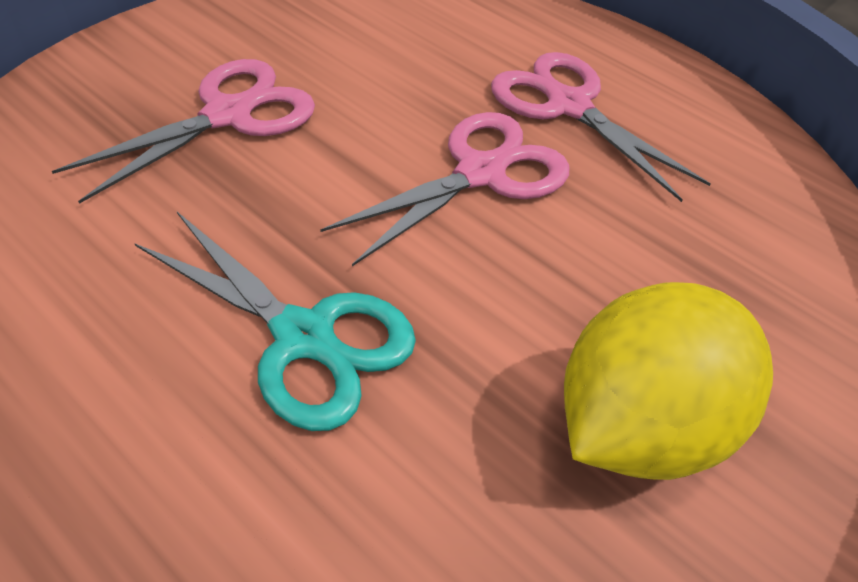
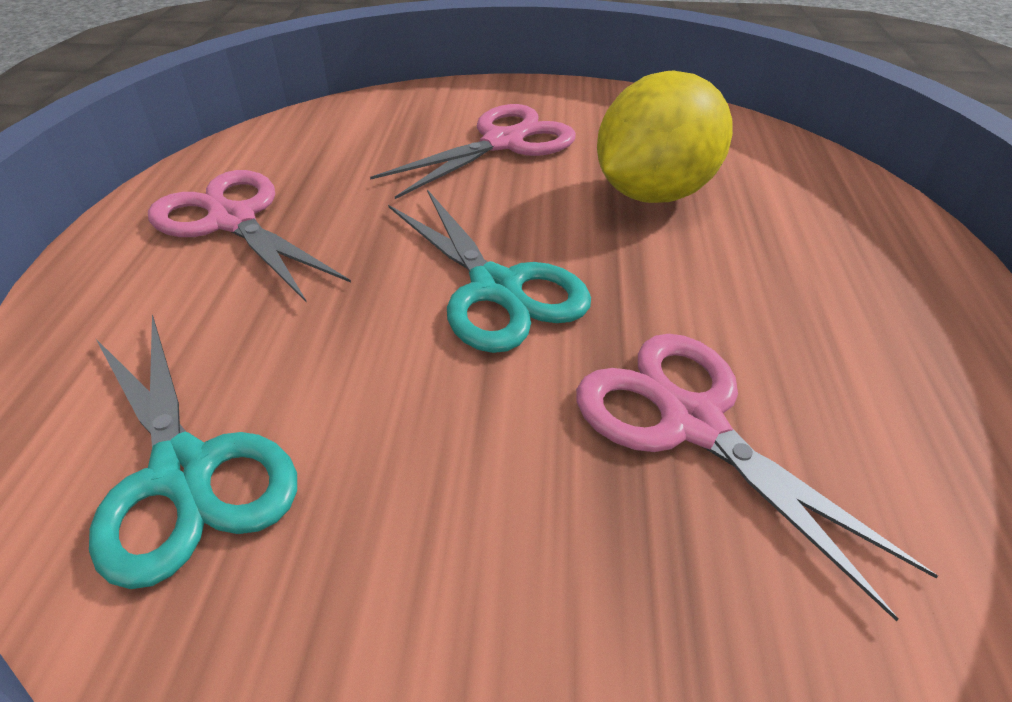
turquoise scissors: 1 -> 2

